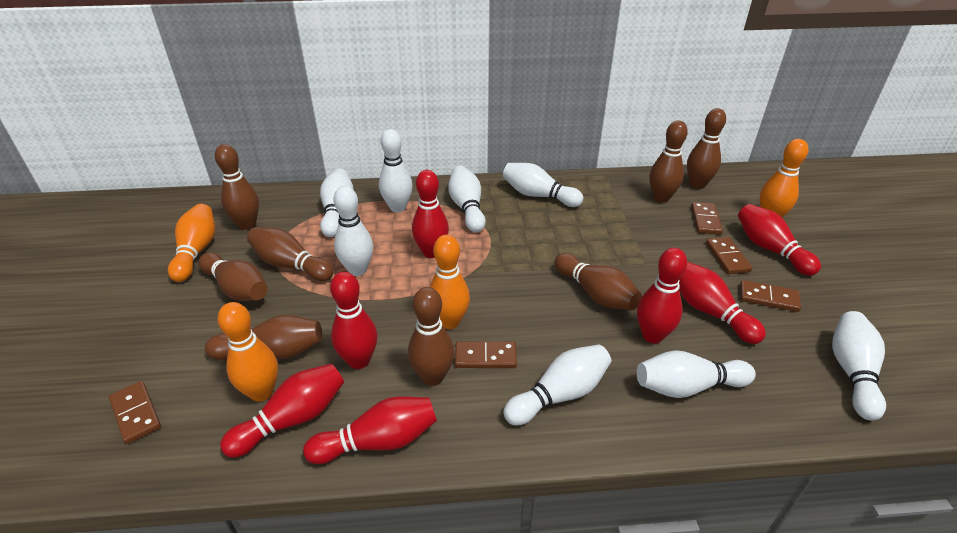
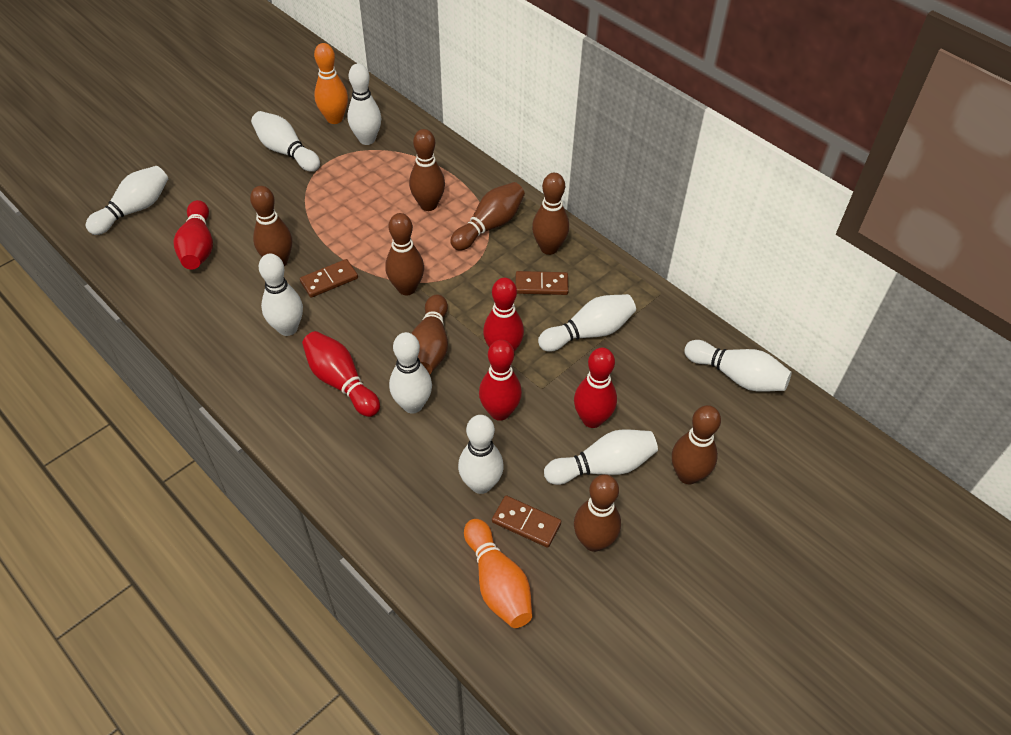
brown domino: 5 -> 3
orange bowling pin: 4 -> 2
red bowling pin: 7 -> 5
white bowling pin: 8 -> 9

